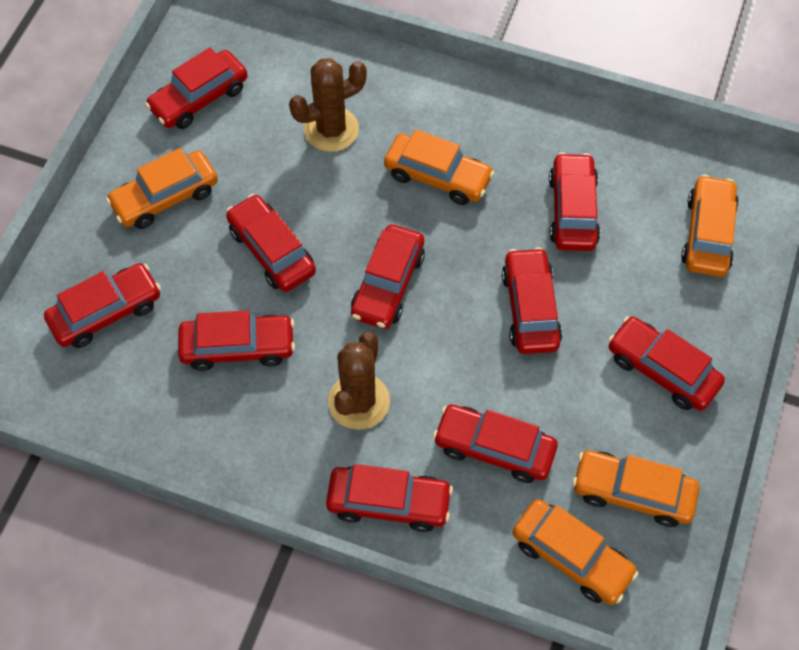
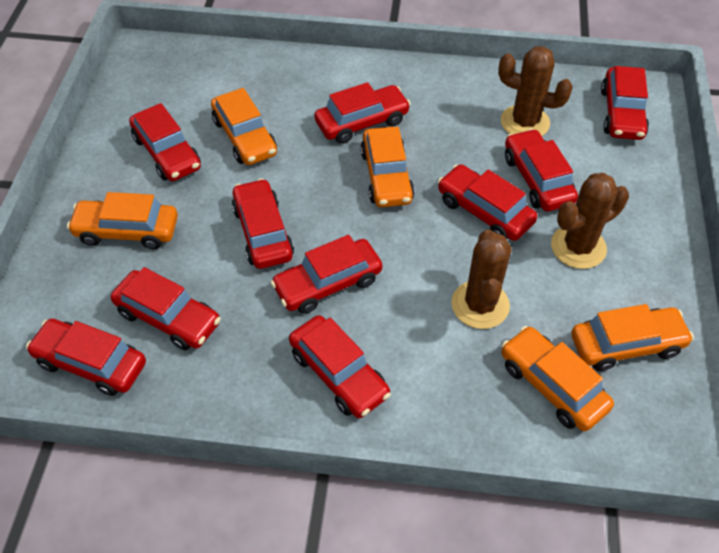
brown cactus: 2 -> 3

